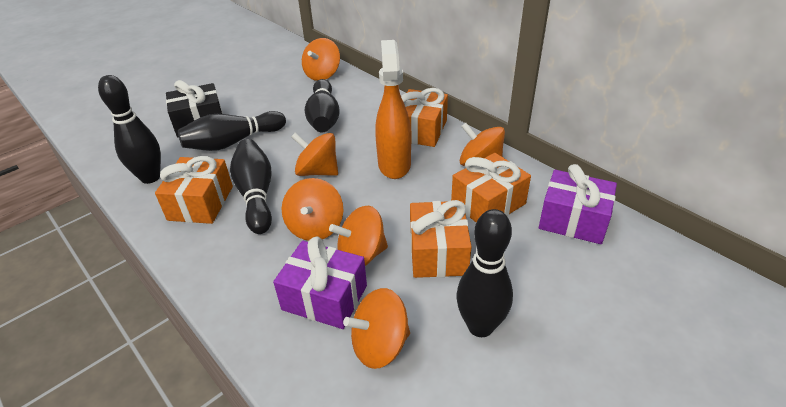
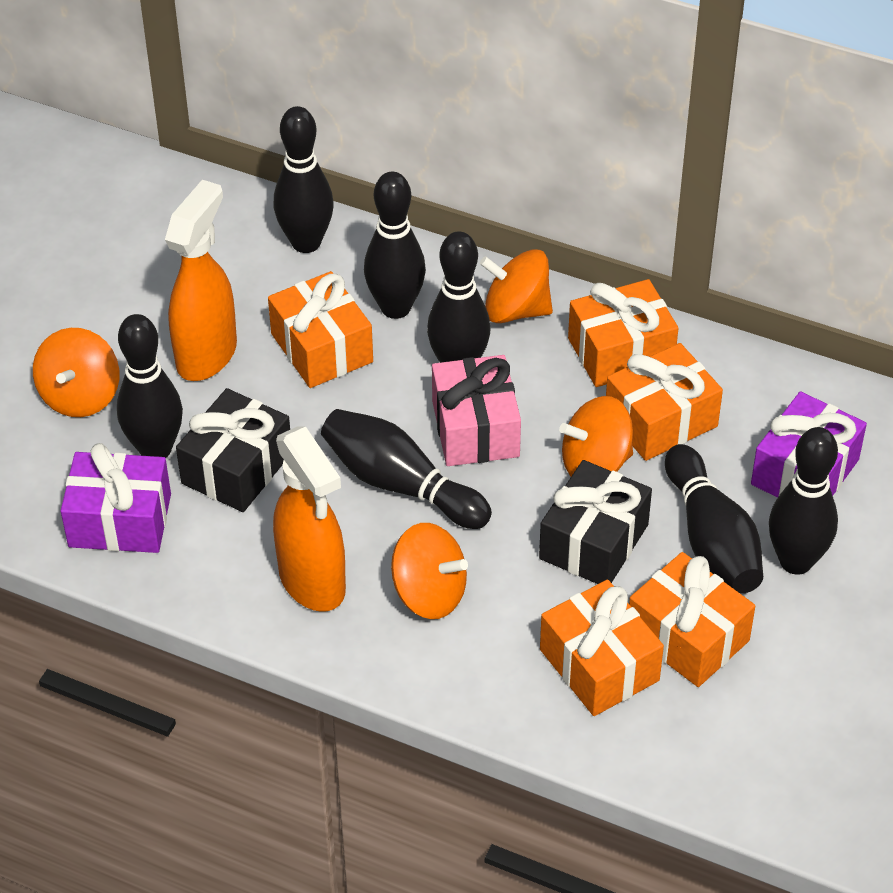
black bowling pin: 5 -> 7
black gift: 1 -> 2
orange gift: 4 -> 5
orange spinning top: 6 -> 4
orange spray bottle: 1 -> 2
pink gift: 0 -> 1

